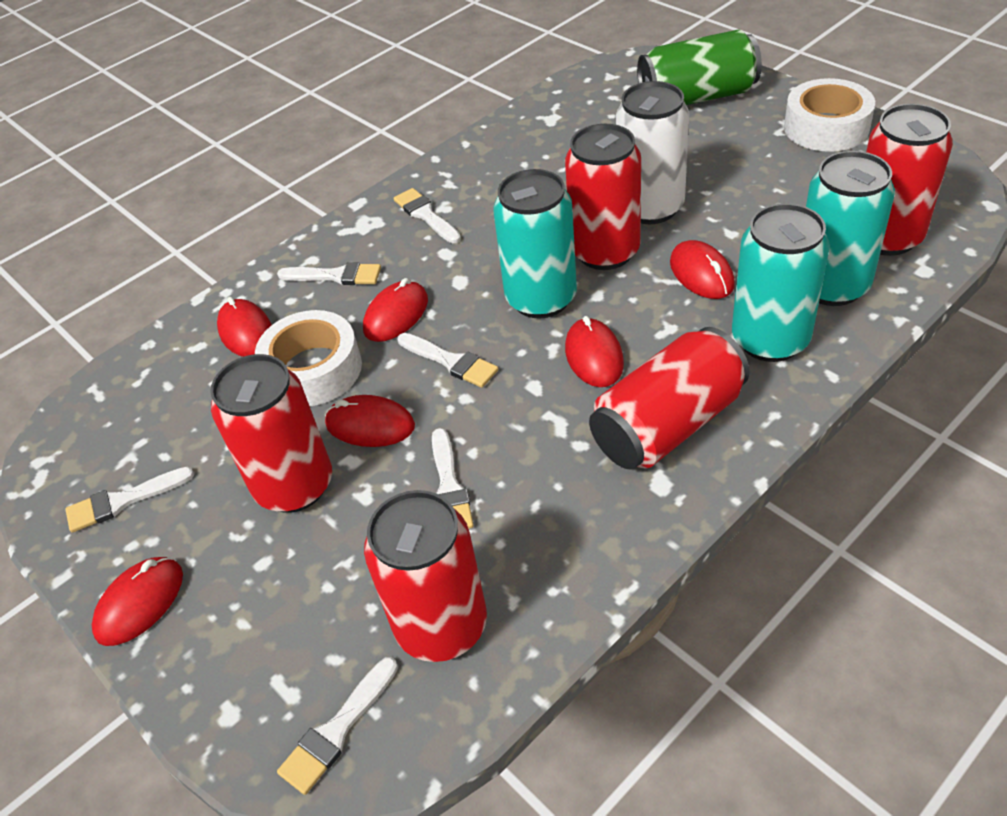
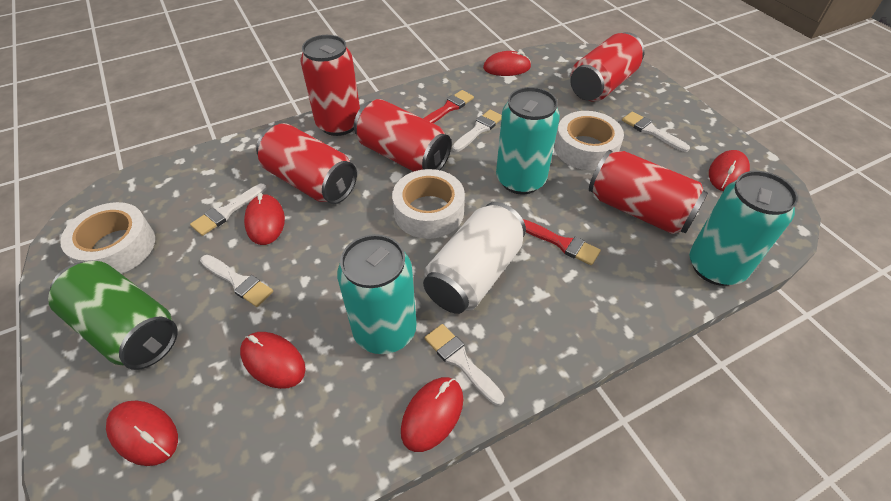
red brush: 0 -> 2
white brush: 6 -> 5
white tape: 2 -> 3

